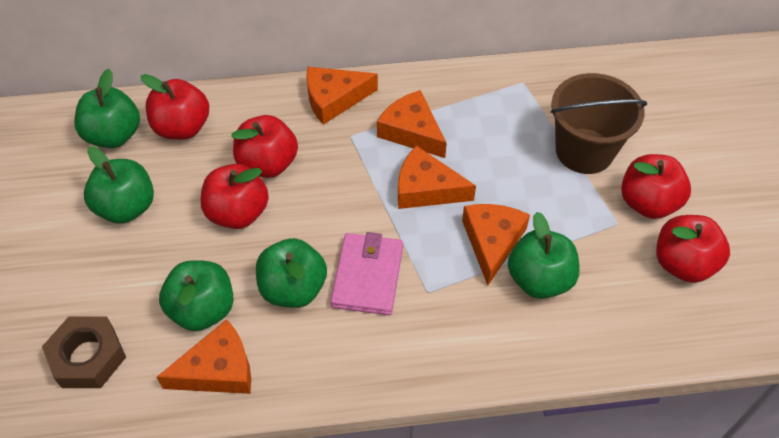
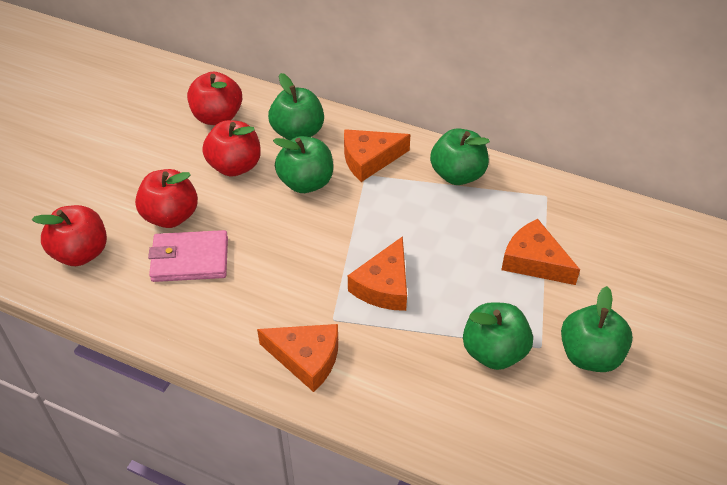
brown bucket: 1 -> 0
brown nut: 1 -> 0
orange cheese: 5 -> 4
red apple: 5 -> 4

